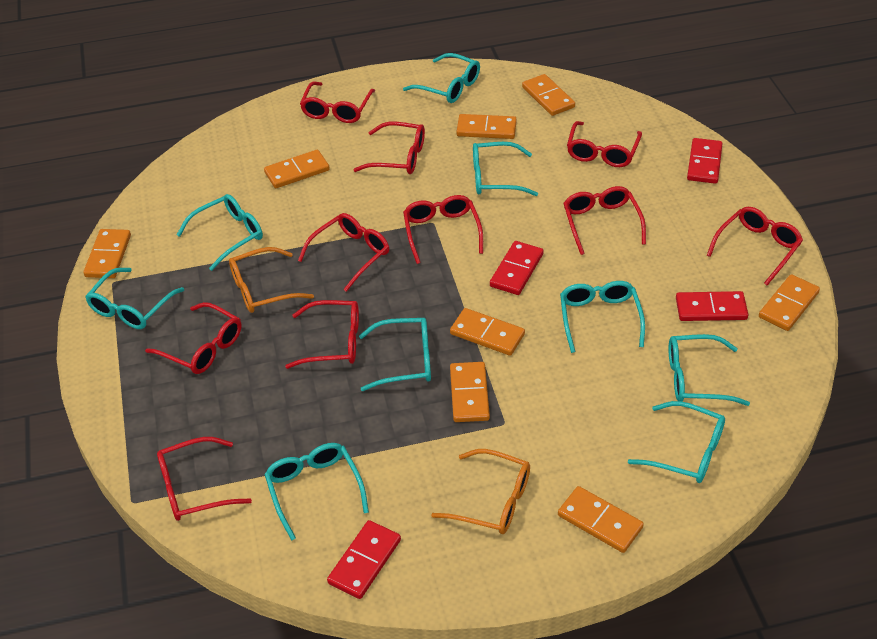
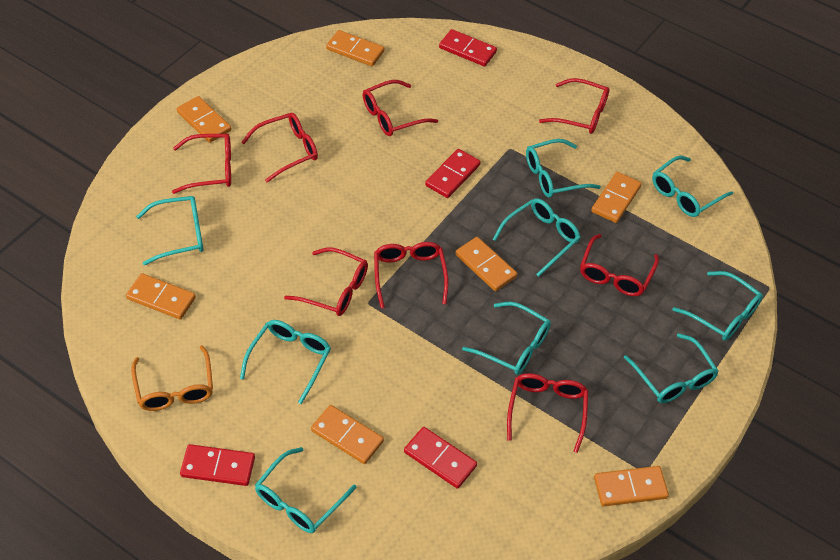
orange domino: 8 -> 7
orange glasses: 2 -> 1
red glasses: 10 -> 8

